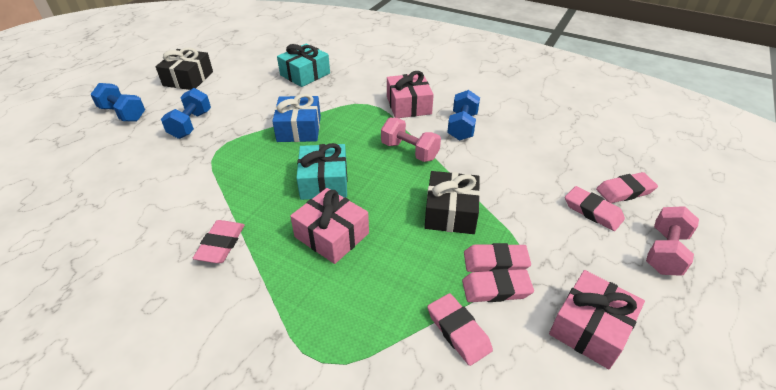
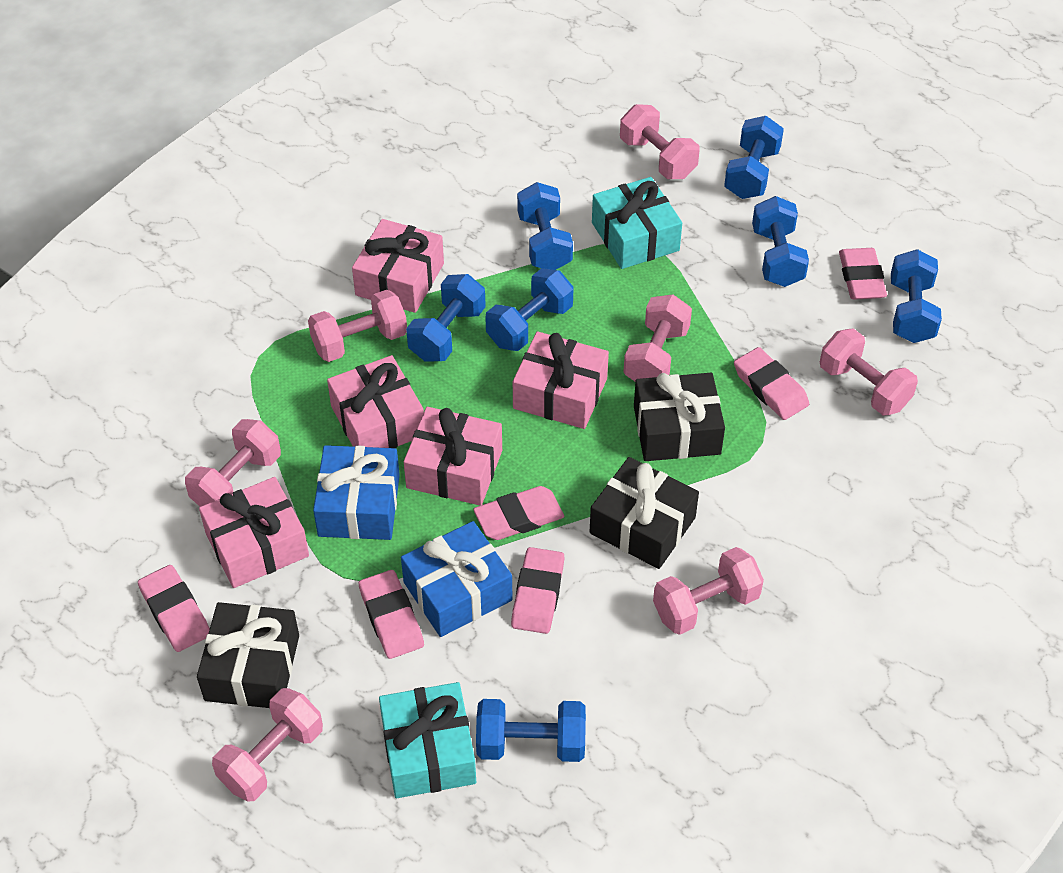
black gift: 2 -> 3
blue dumbbell: 3 -> 7
blue gift: 1 -> 2
pink dumbbell: 2 -> 7
pink gift: 3 -> 5

